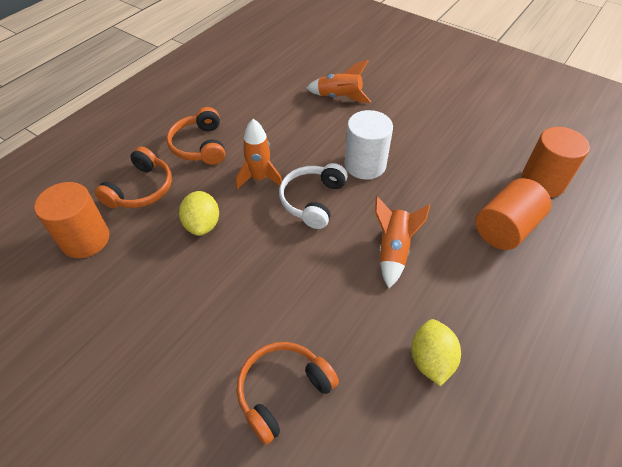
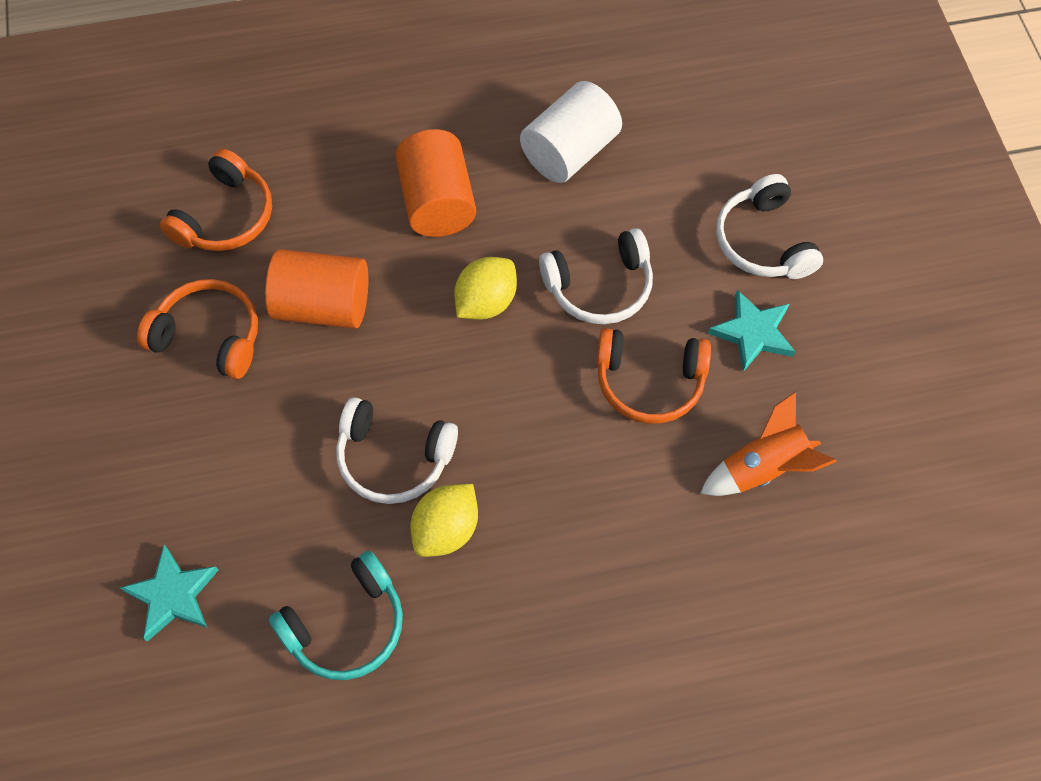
orange cylinder: 3 -> 2
orange rocket: 3 -> 1
turquoise headphones: 0 -> 1
turquoise star: 0 -> 2
white headphones: 1 -> 3

